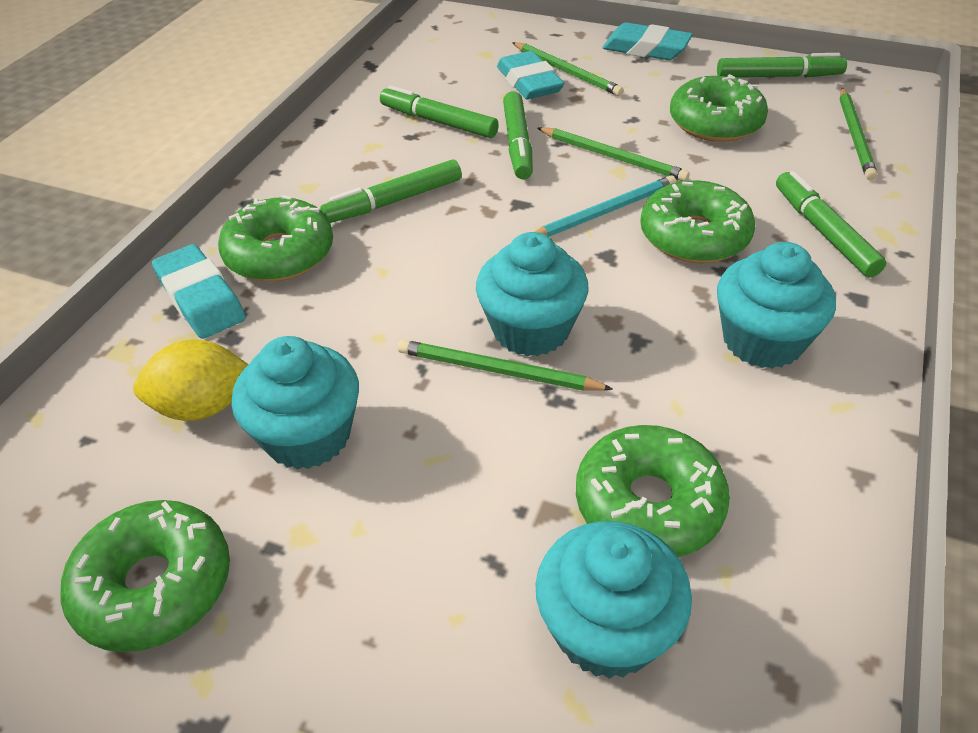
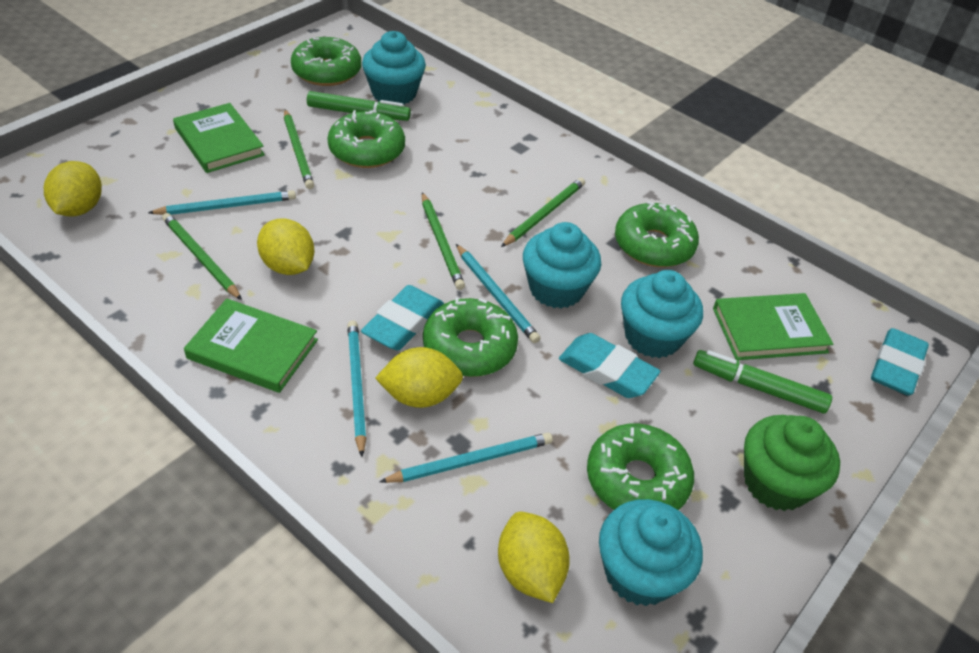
green book: 0 -> 3
green cupcake: 0 -> 1
green marker: 5 -> 2
turquoise pencil: 1 -> 4
yellow lemon: 1 -> 4

